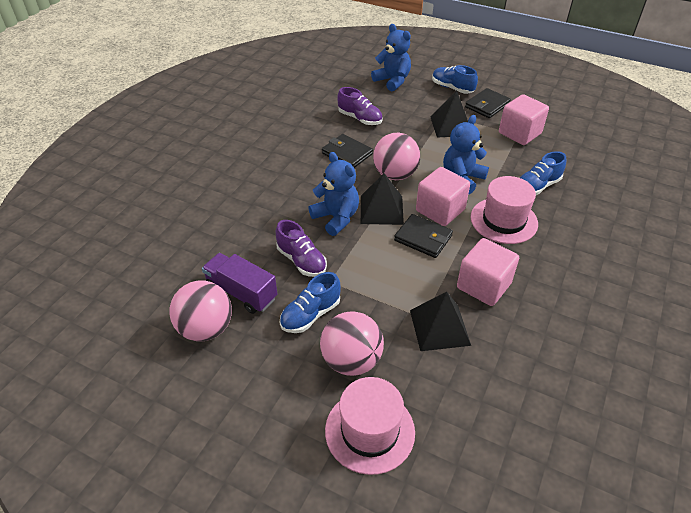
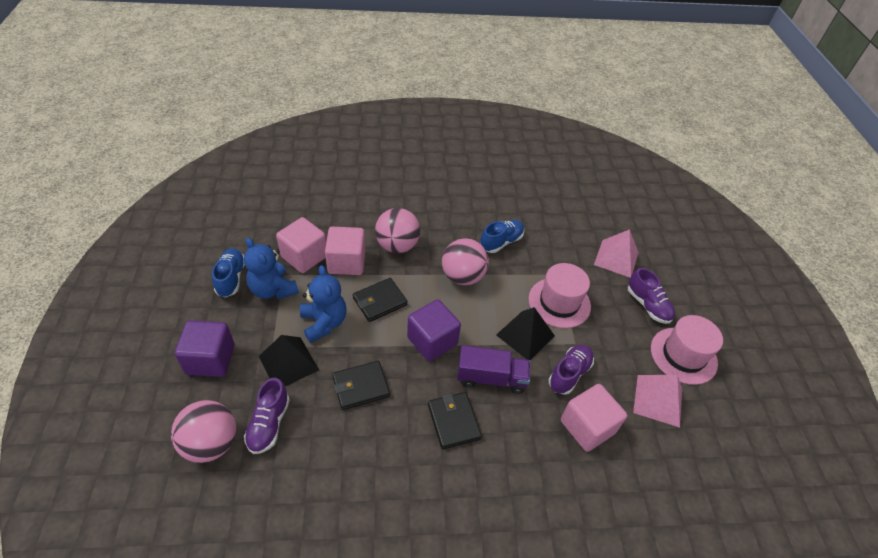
black pyramid: 3 -> 2
blue shoe: 3 -> 2
blue teddy bear: 3 -> 2
pink pyramid: 0 -> 2
purple cube: 0 -> 2
purple shoe: 2 -> 3

